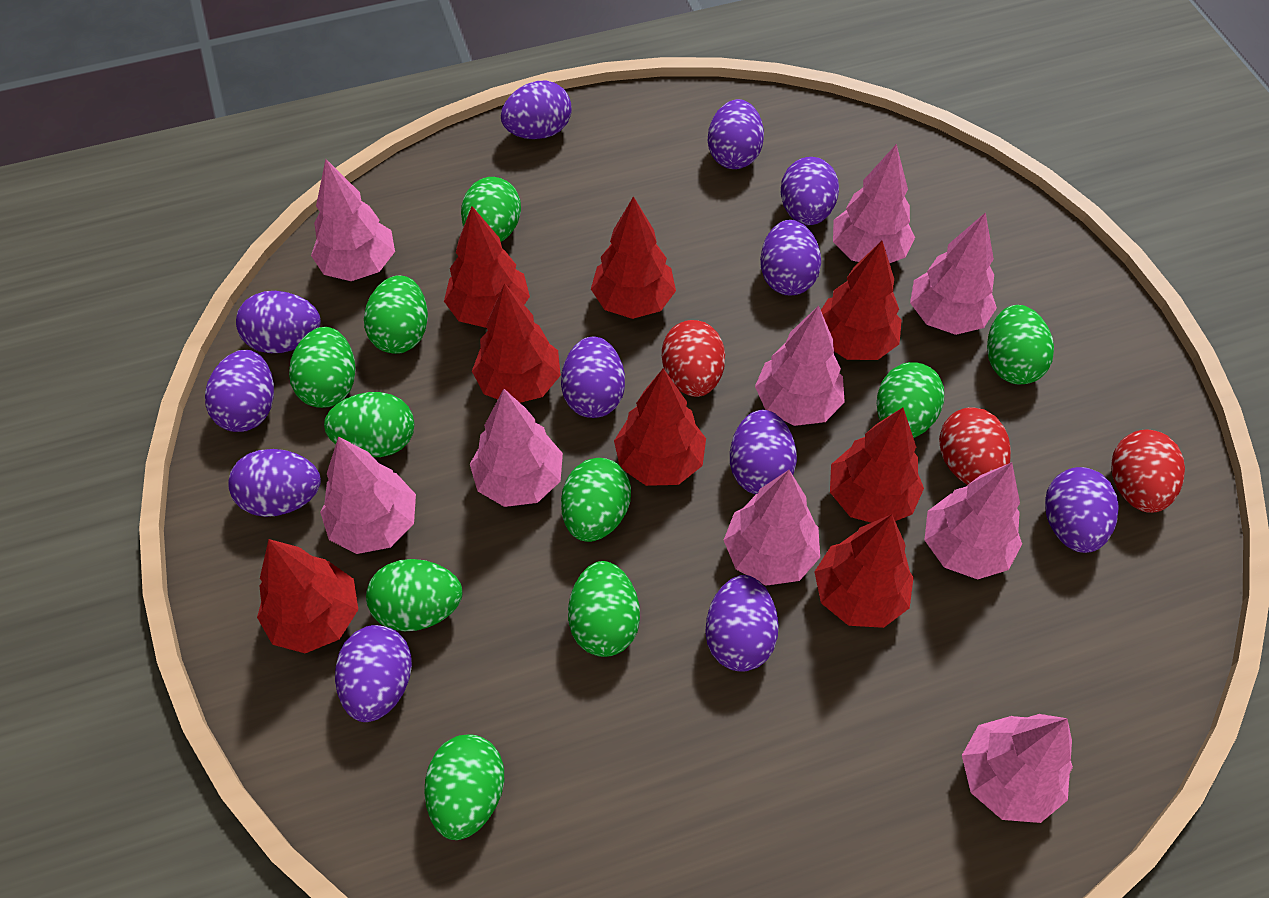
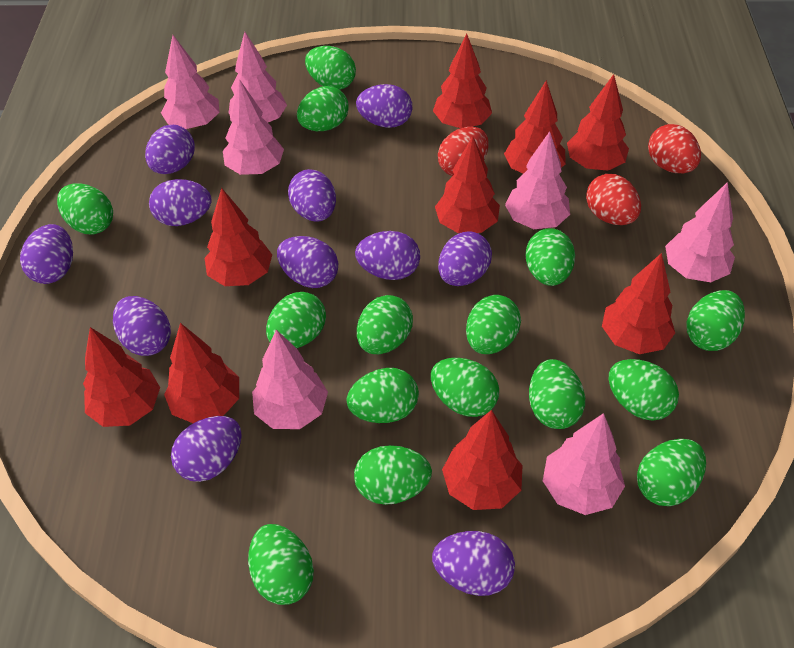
green egg: 10 -> 15
pink tree: 9 -> 7
purple egg: 12 -> 11
red tree: 8 -> 9

